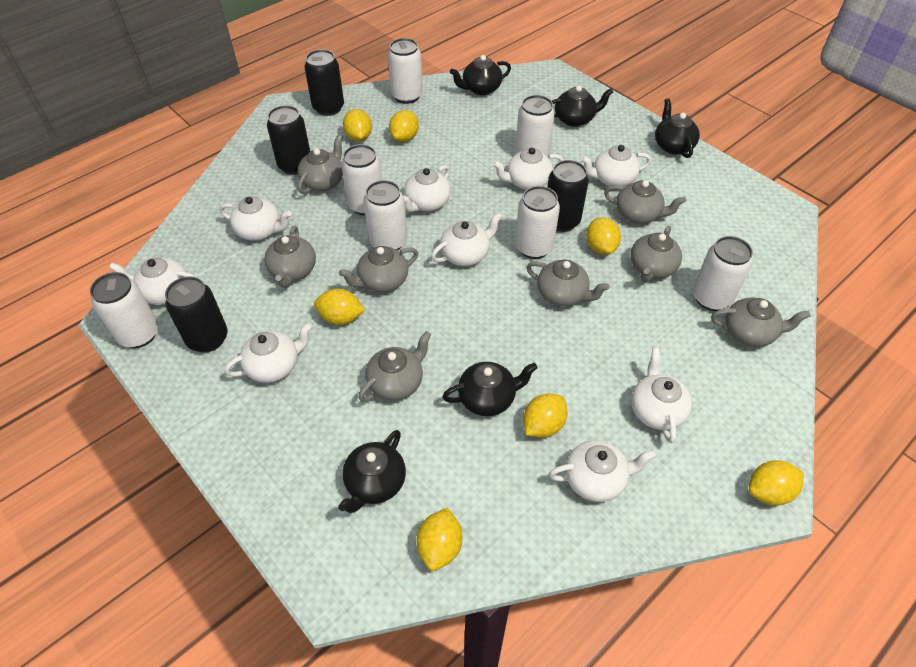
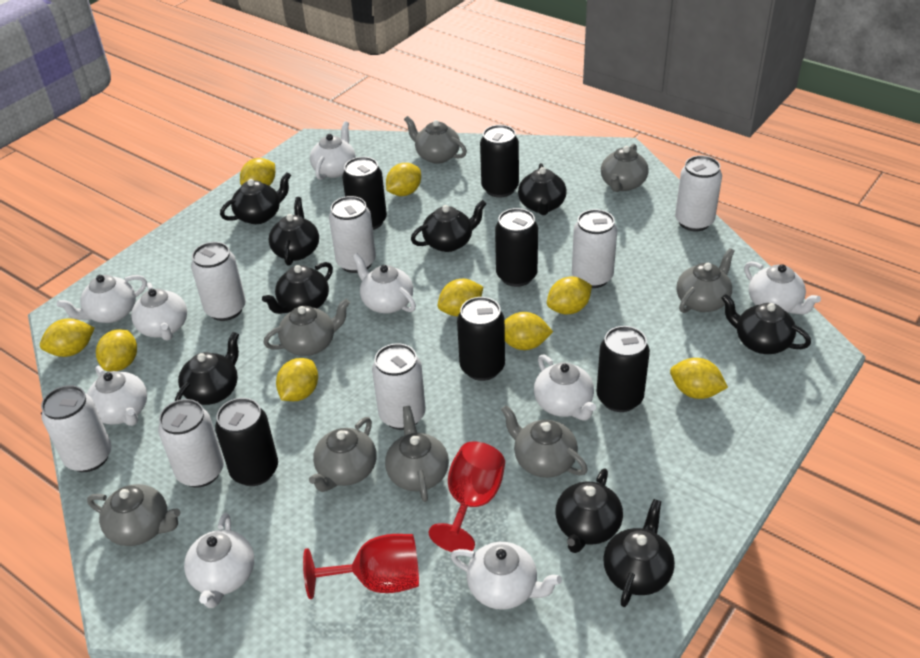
black can: 4 -> 6
black teapot: 5 -> 9
red goblet: 0 -> 2
yellow lemon: 7 -> 9

